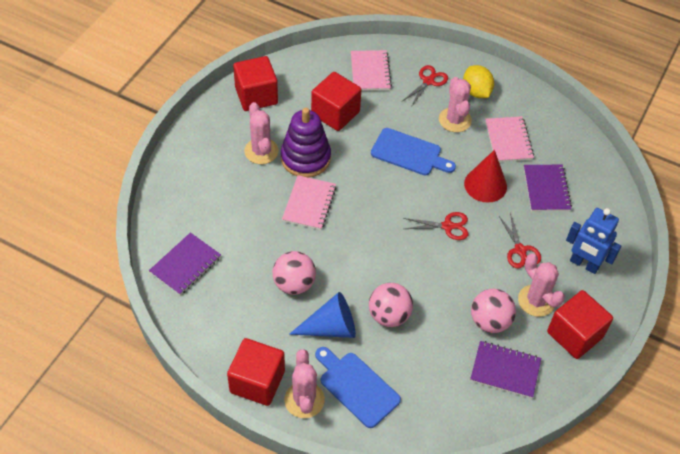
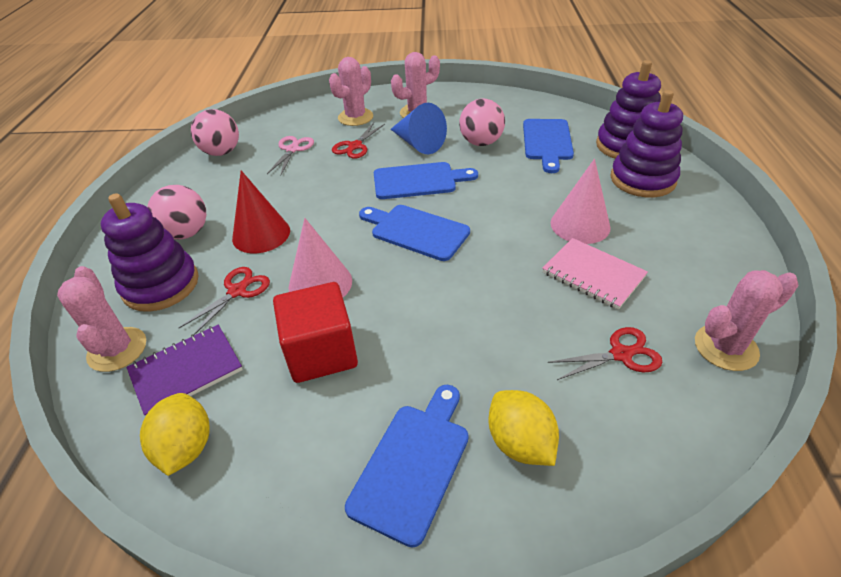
blue cutting board: 2 -> 4
blue robot: 1 -> 0
pink cone: 0 -> 2
pink notebook: 3 -> 1
pink scissors: 0 -> 1
purple notebook: 3 -> 1
purple stacking toy: 1 -> 3
red cube: 4 -> 1
yellow lemon: 1 -> 2

